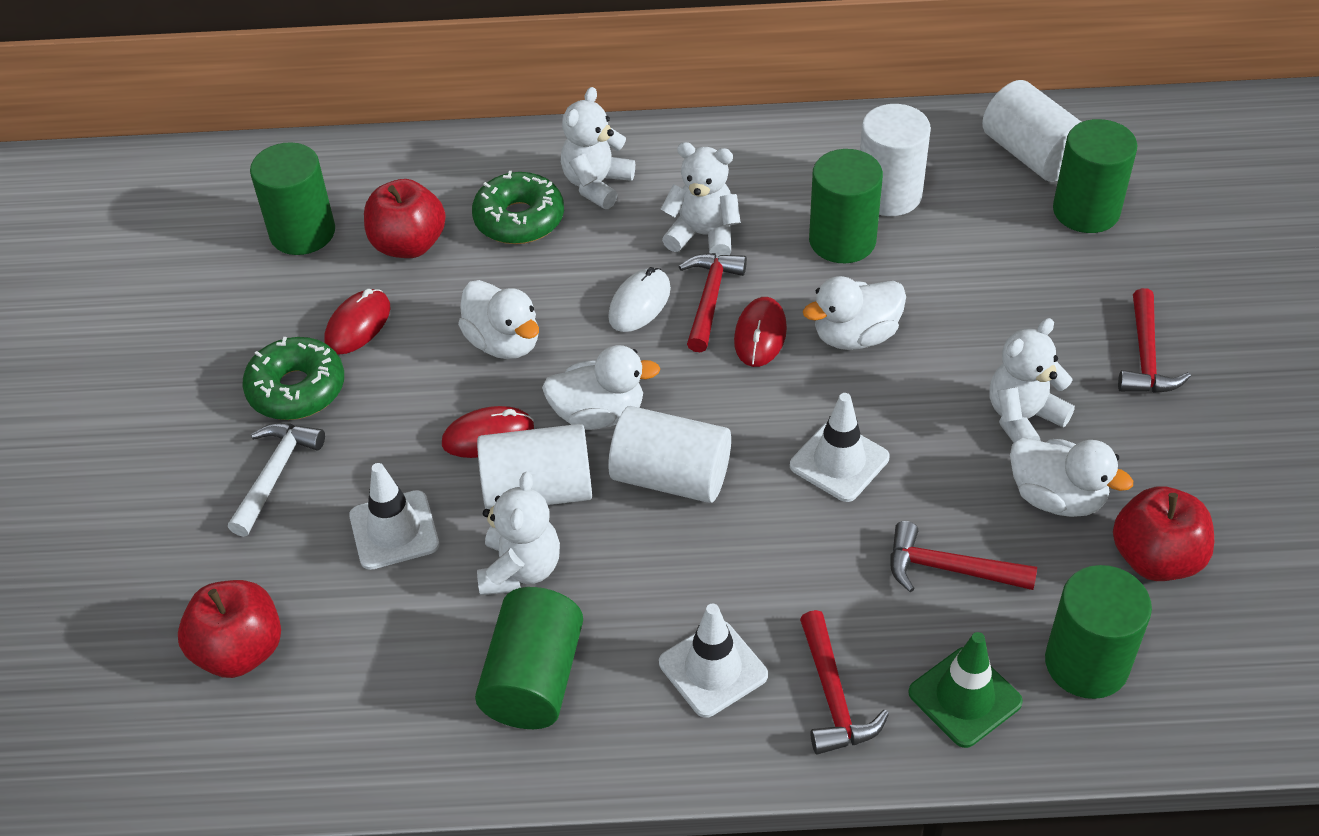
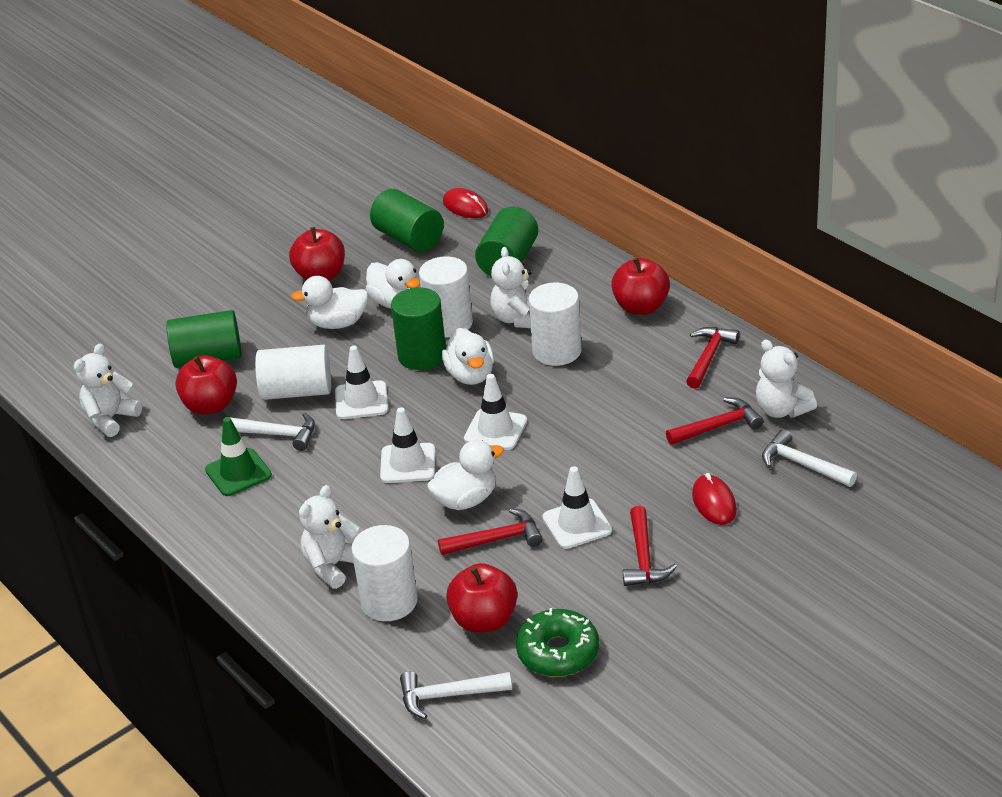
green cylinder: 5 -> 4
green donut: 2 -> 1
red apple: 3 -> 4
red mouse: 3 -> 2
white hammer: 1 -> 3
white mouse: 1 -> 0
white traffic cone: 3 -> 4

